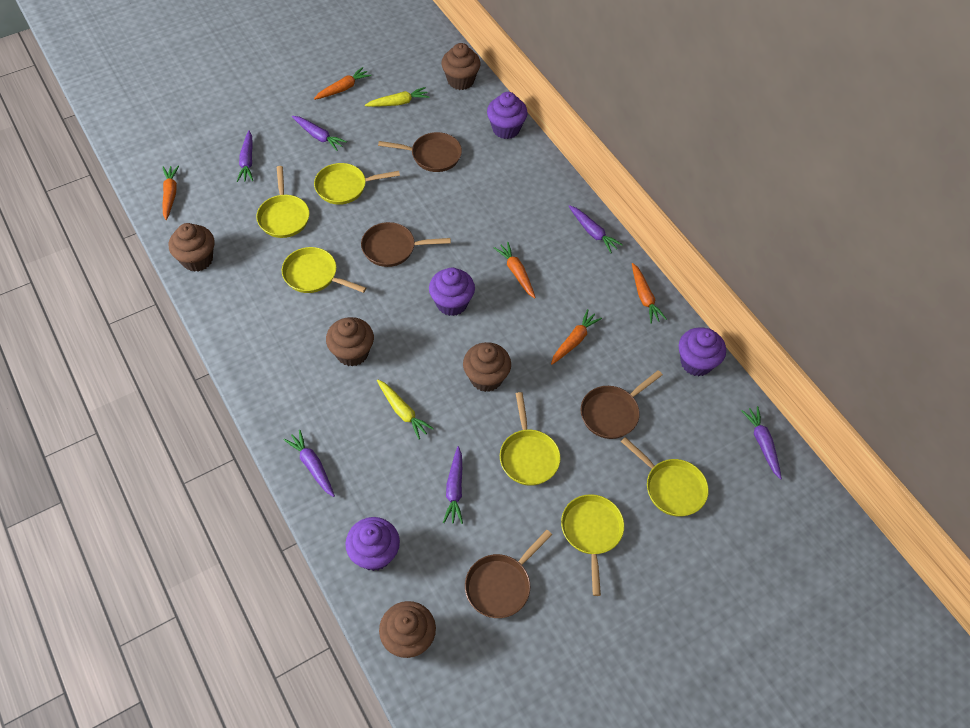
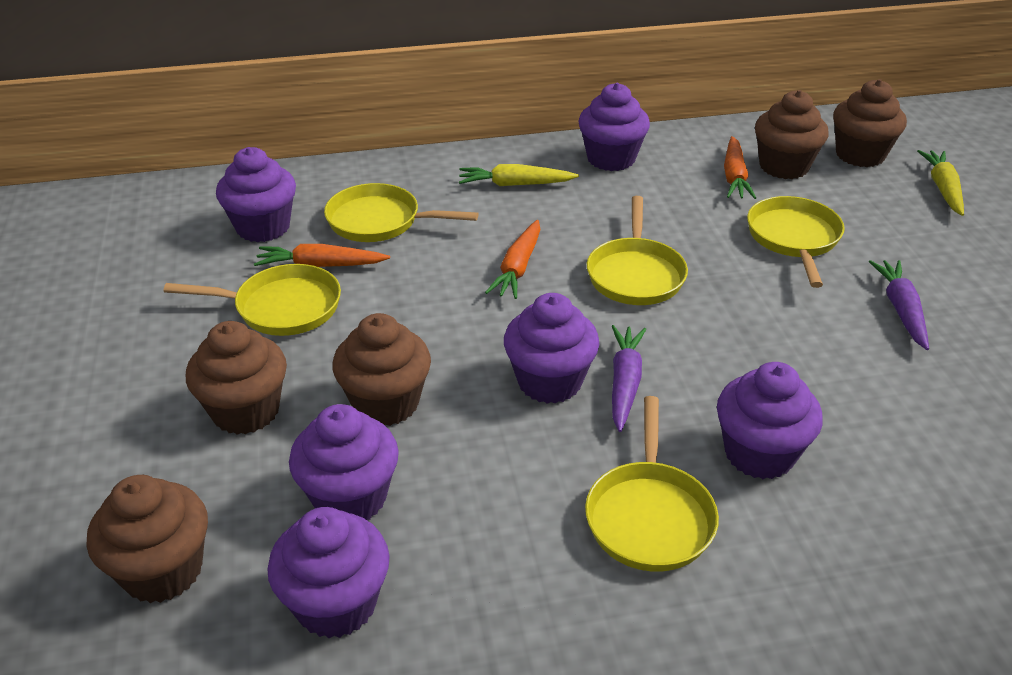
brown pan: 4 -> 0
orange carrot: 5 -> 3
purple carrot: 6 -> 2
purple cupcake: 4 -> 6
yellow pan: 6 -> 5

